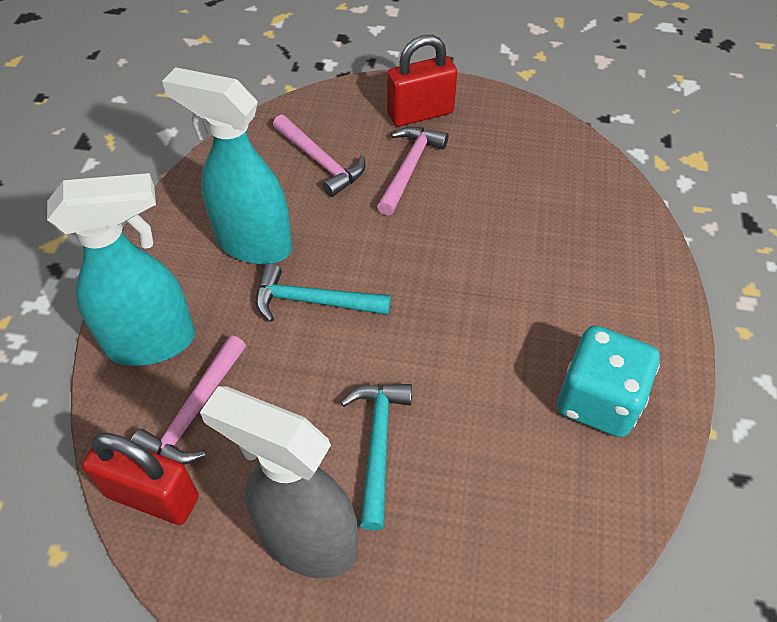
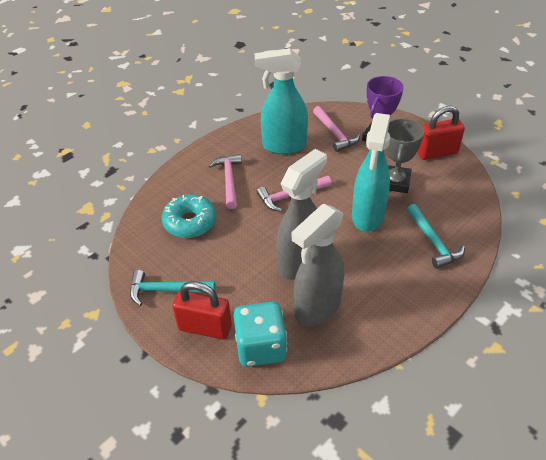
grey spray bottle: 1 -> 2
grey trophy: 0 -> 1
purple trophy: 0 -> 1
turquoise donut: 0 -> 1

